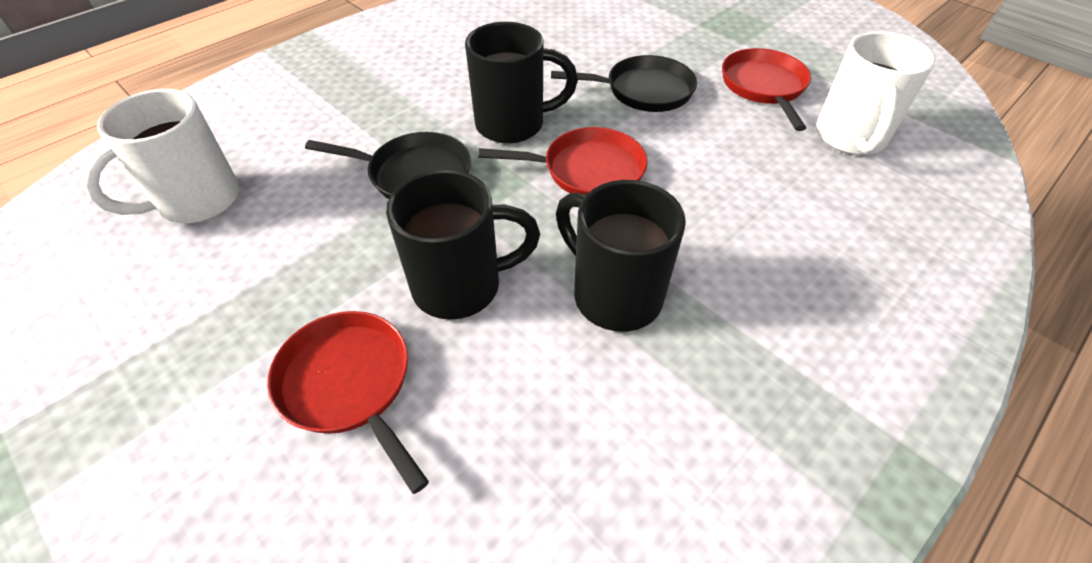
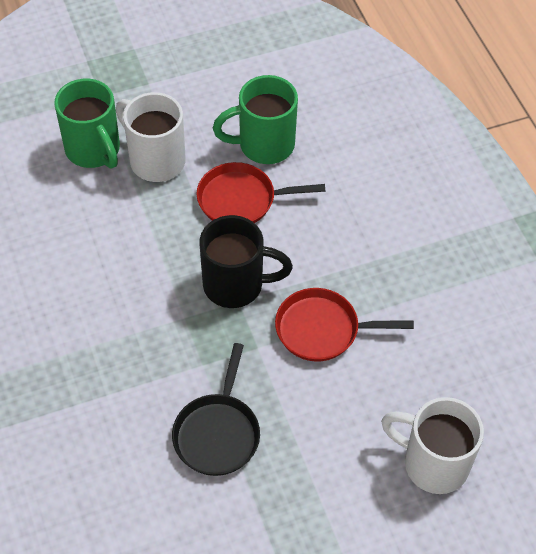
black mug: 3 -> 1
black pan: 2 -> 1
green mug: 0 -> 2
red pan: 3 -> 2

